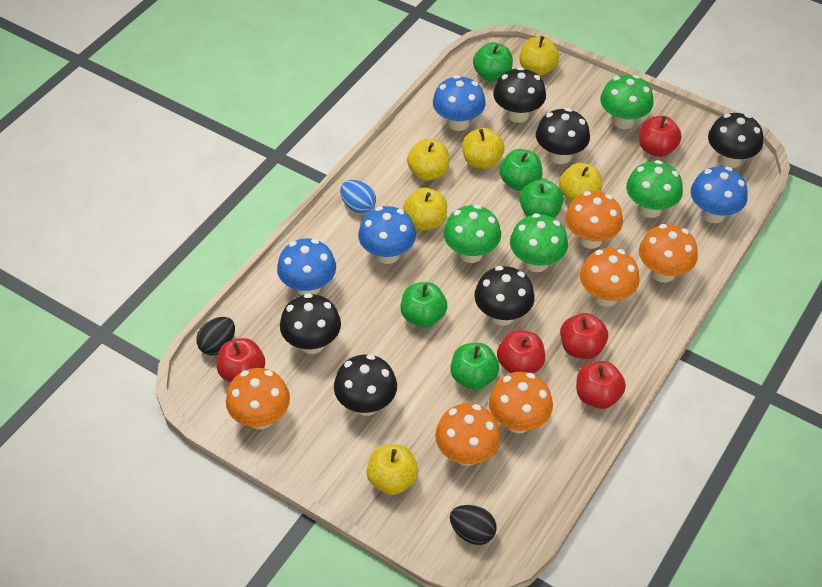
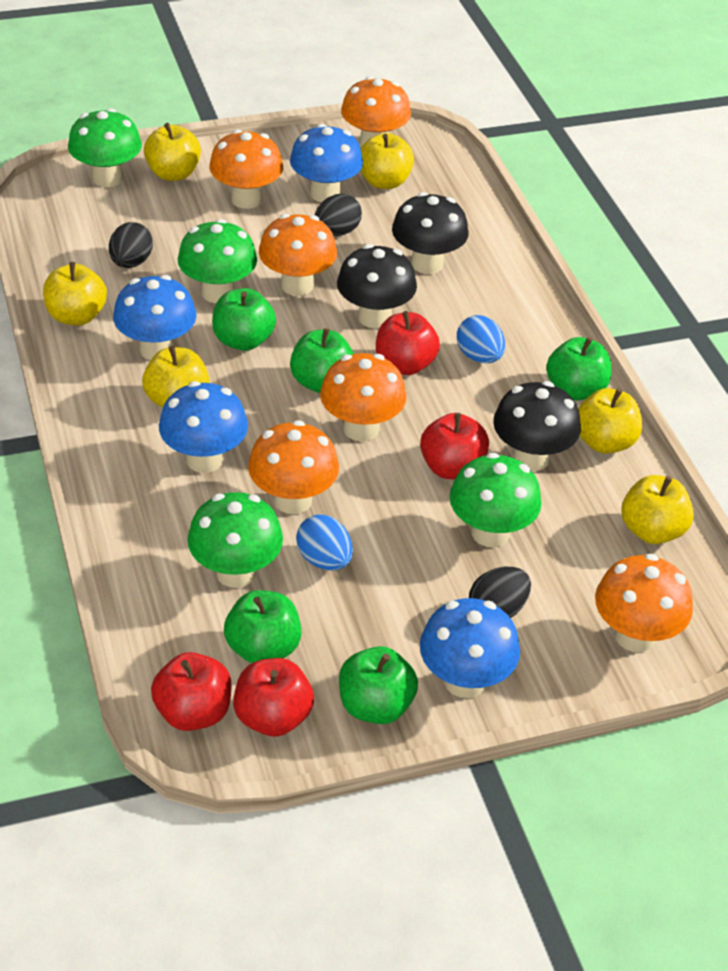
black egg: 2 -> 3
black mushroom: 6 -> 3
blue egg: 1 -> 2
red apple: 5 -> 4

